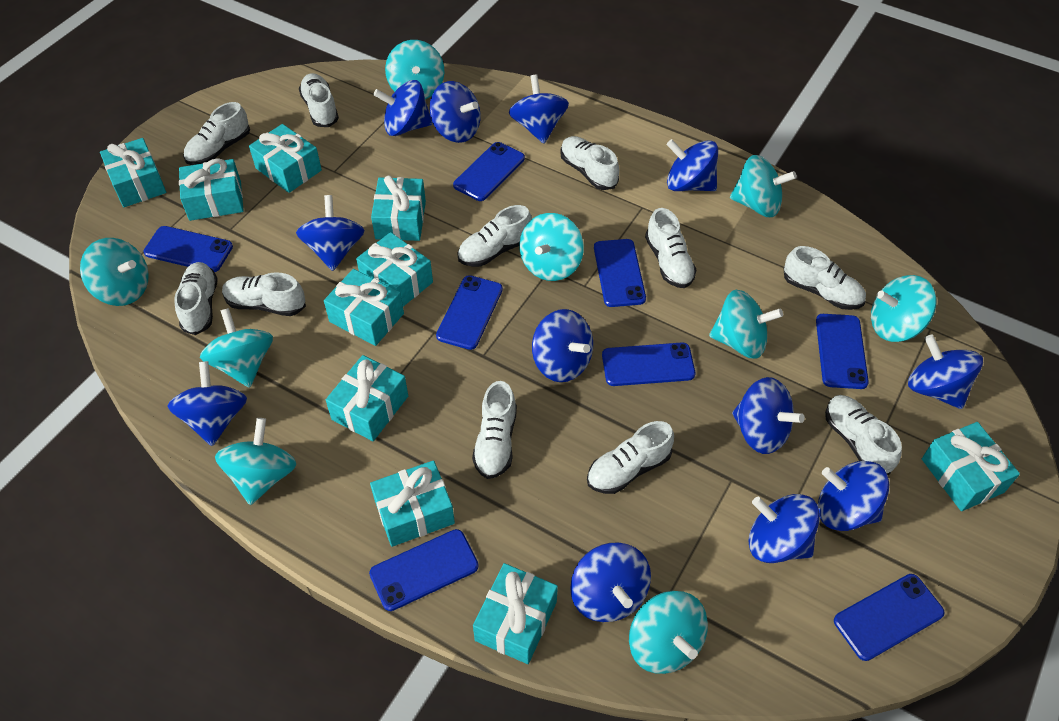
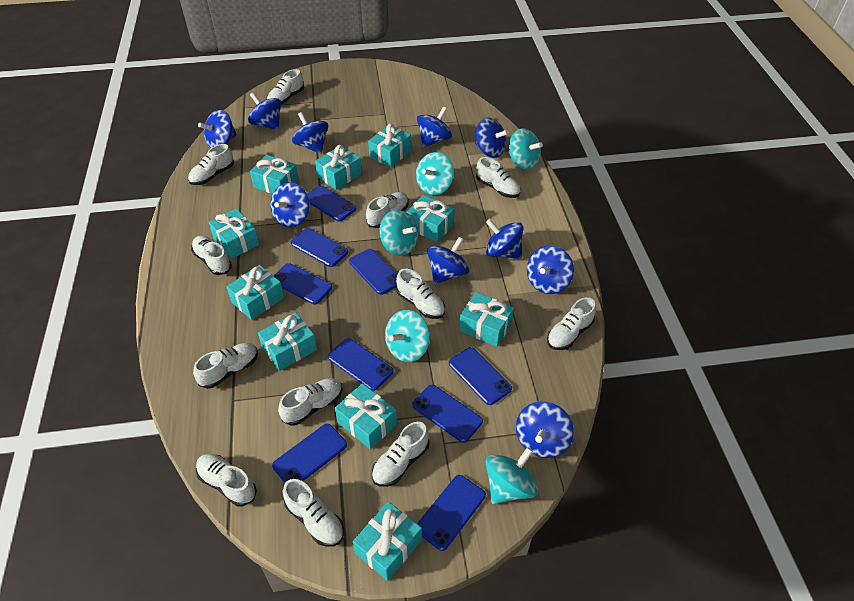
blue phone: 8 -> 9
blue spinning top: 12 -> 10
turquoise spinning top: 9 -> 5
white shoe: 11 -> 12

